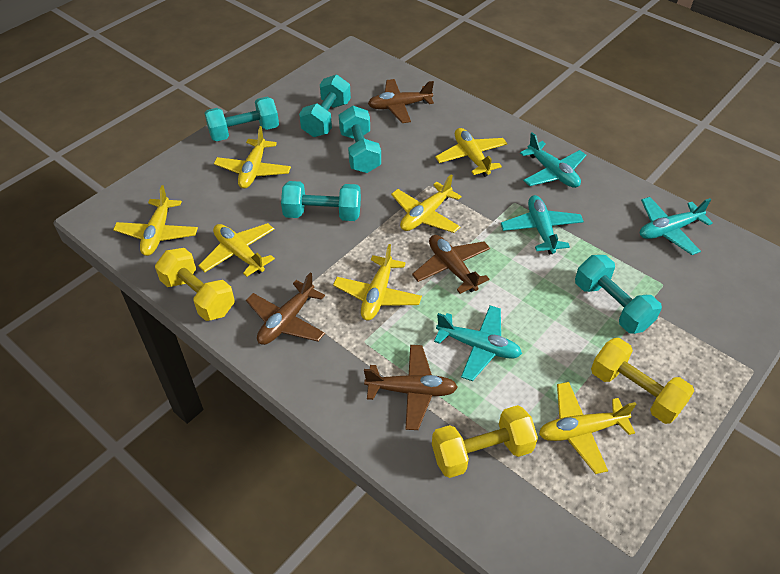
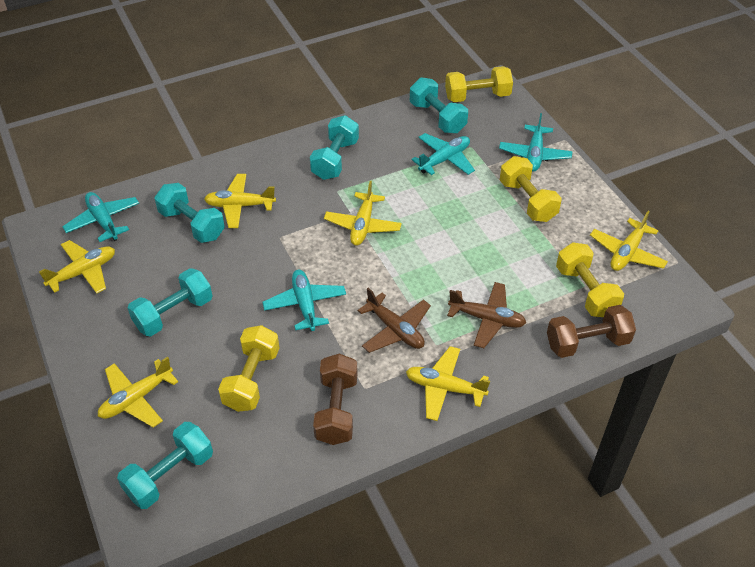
brown dumbbell: 0 -> 2
brown plane: 4 -> 2
yellow dumbbell: 3 -> 4
yellow plane: 7 -> 6

